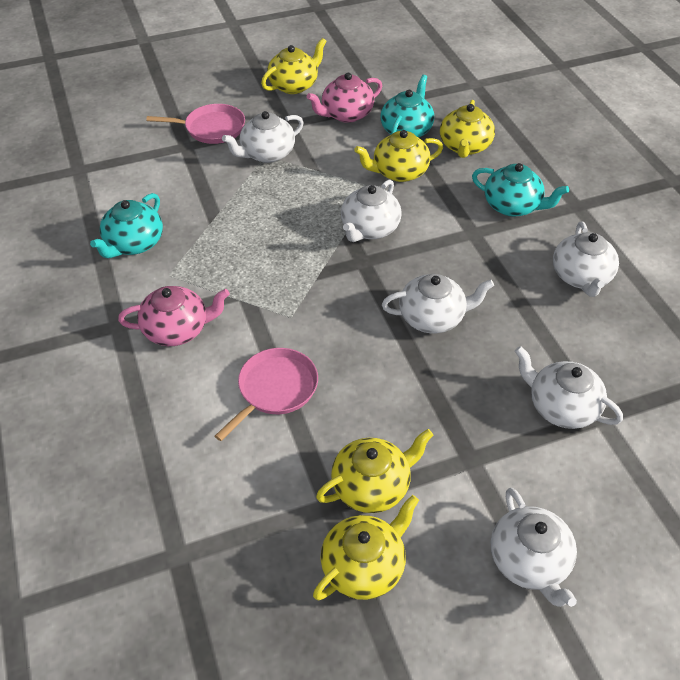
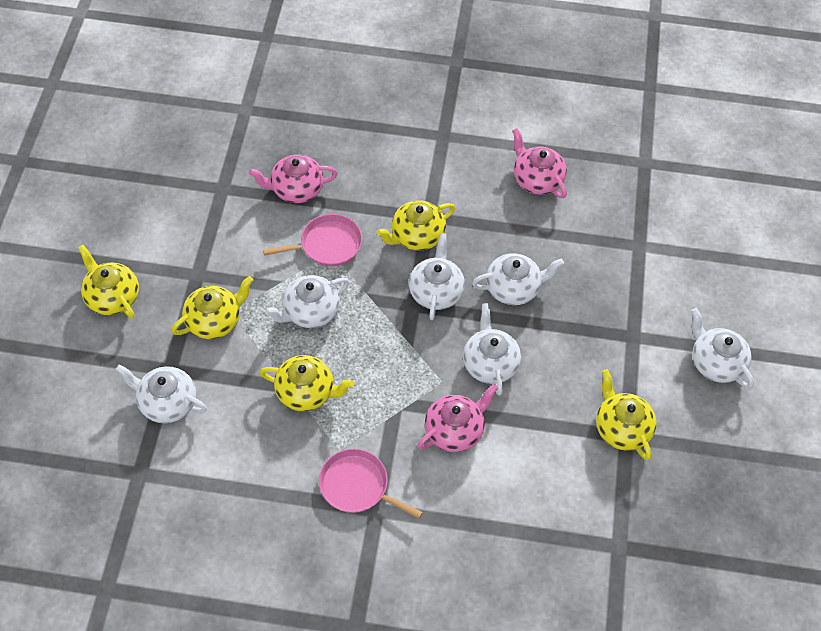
pink teapot: 2 -> 3
turquoise teapot: 3 -> 0

